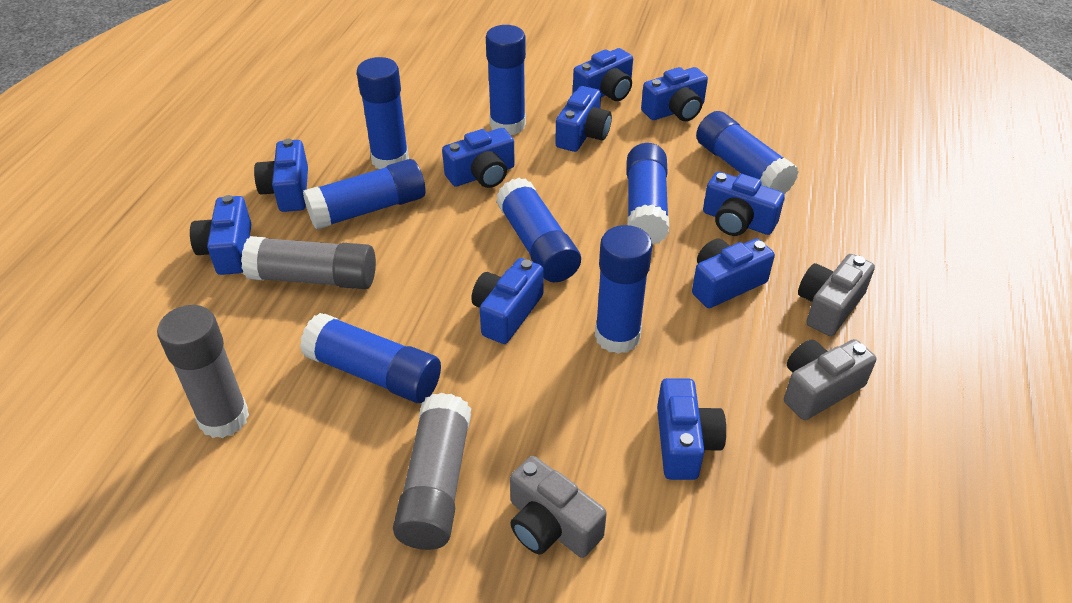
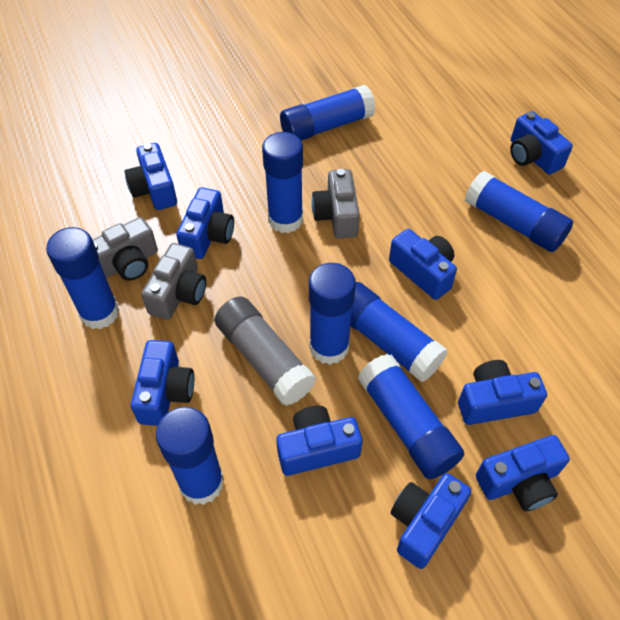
blue camera: 10 -> 9
grey glue stick: 3 -> 1

